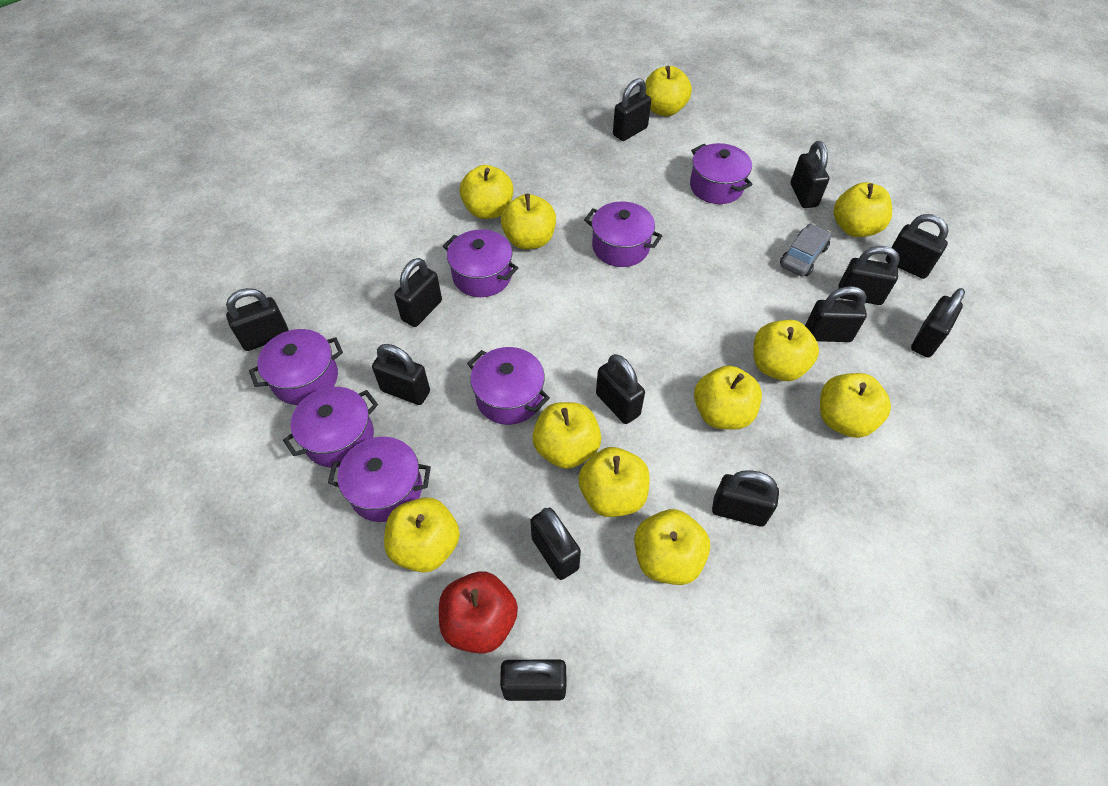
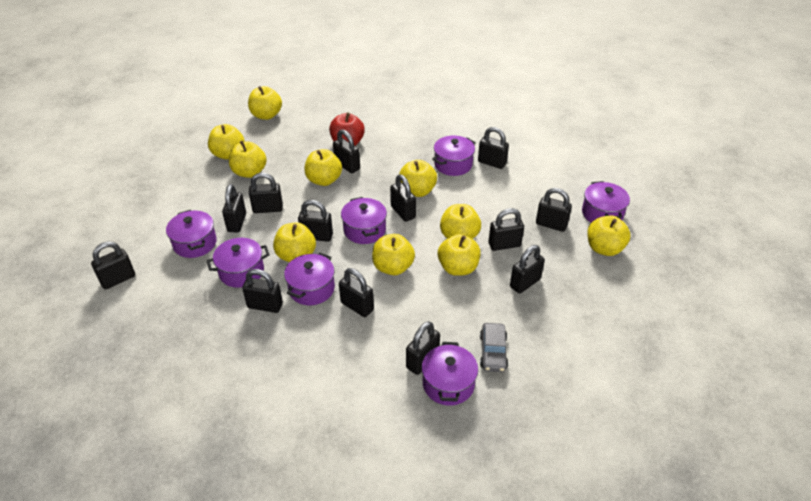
yellow apple: 11 -> 10

